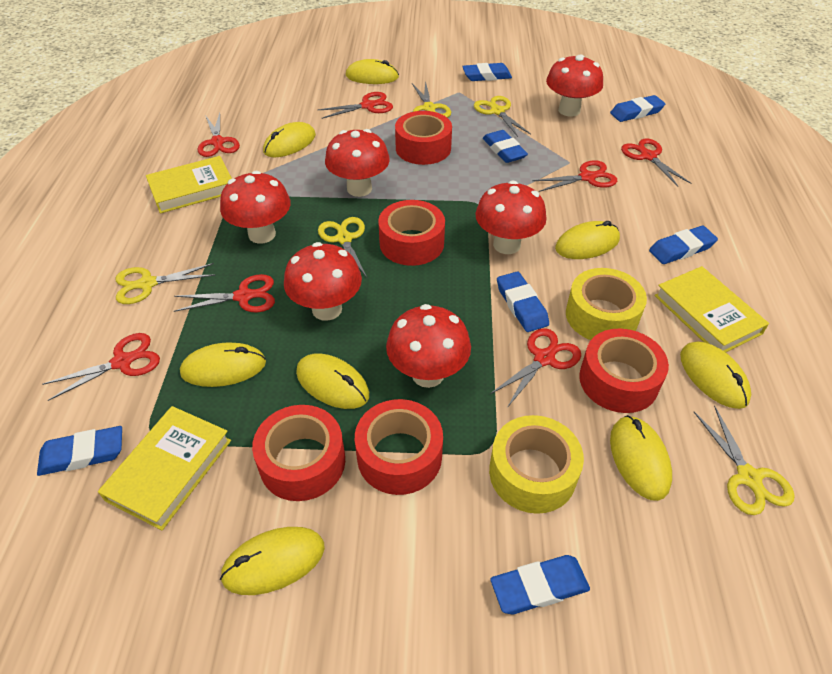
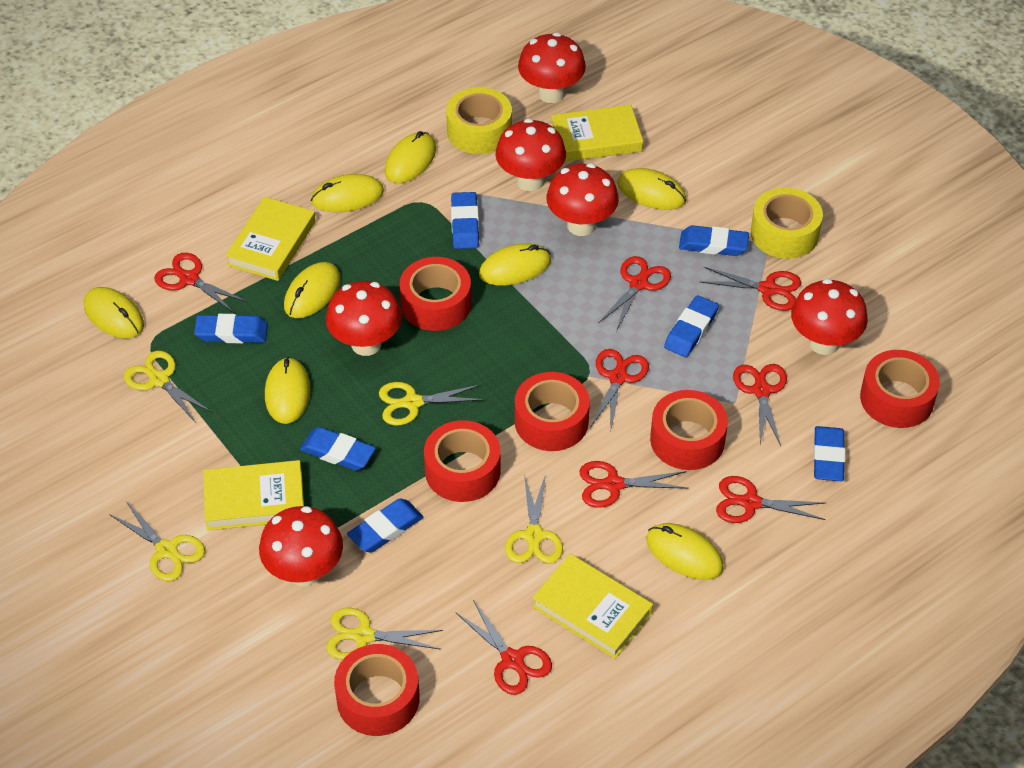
red scissors: 7 -> 8
red tape: 5 -> 6
yellow book: 3 -> 4

